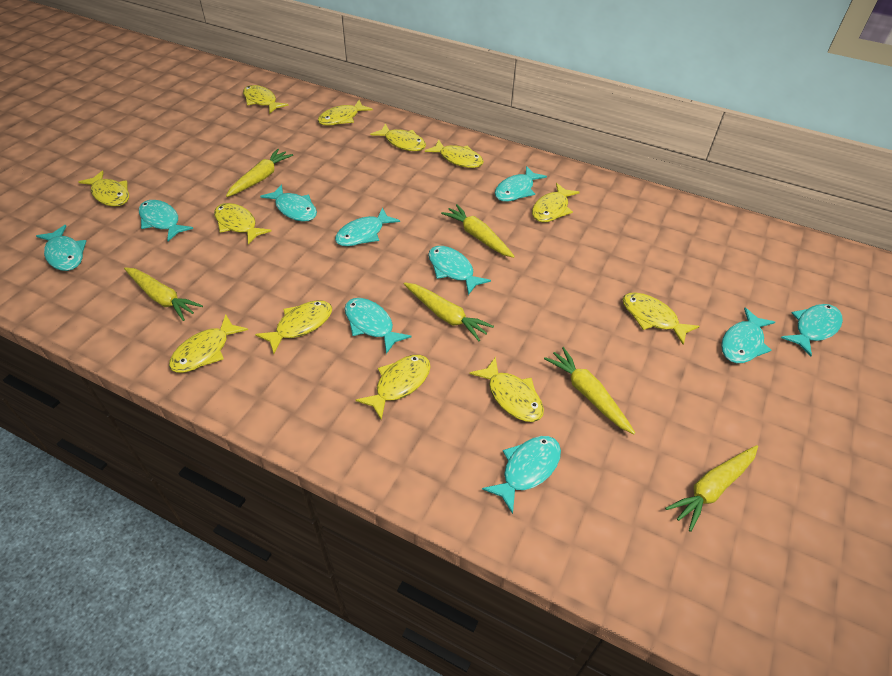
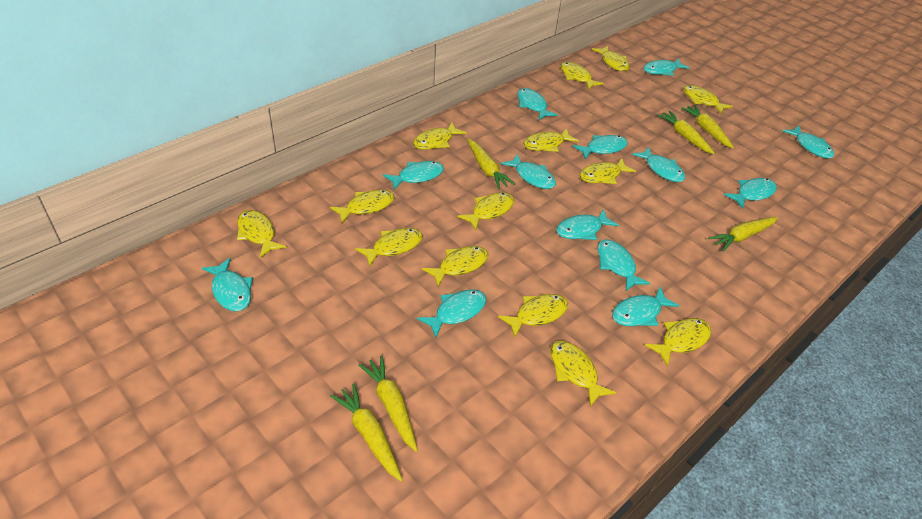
turquoise fish: 10 -> 13
yellow fish: 12 -> 14

